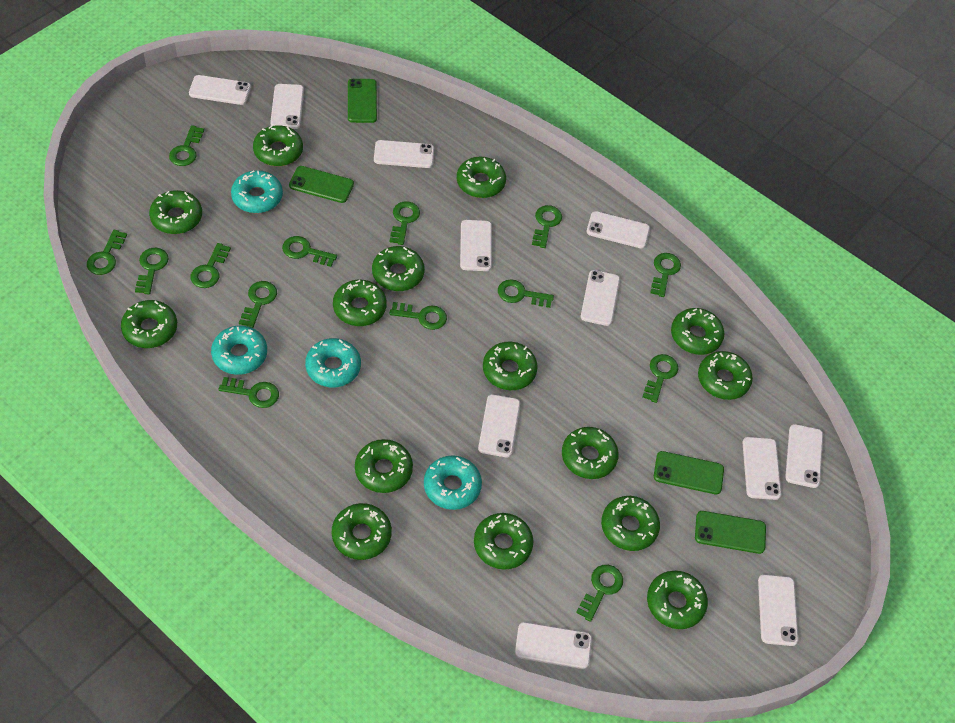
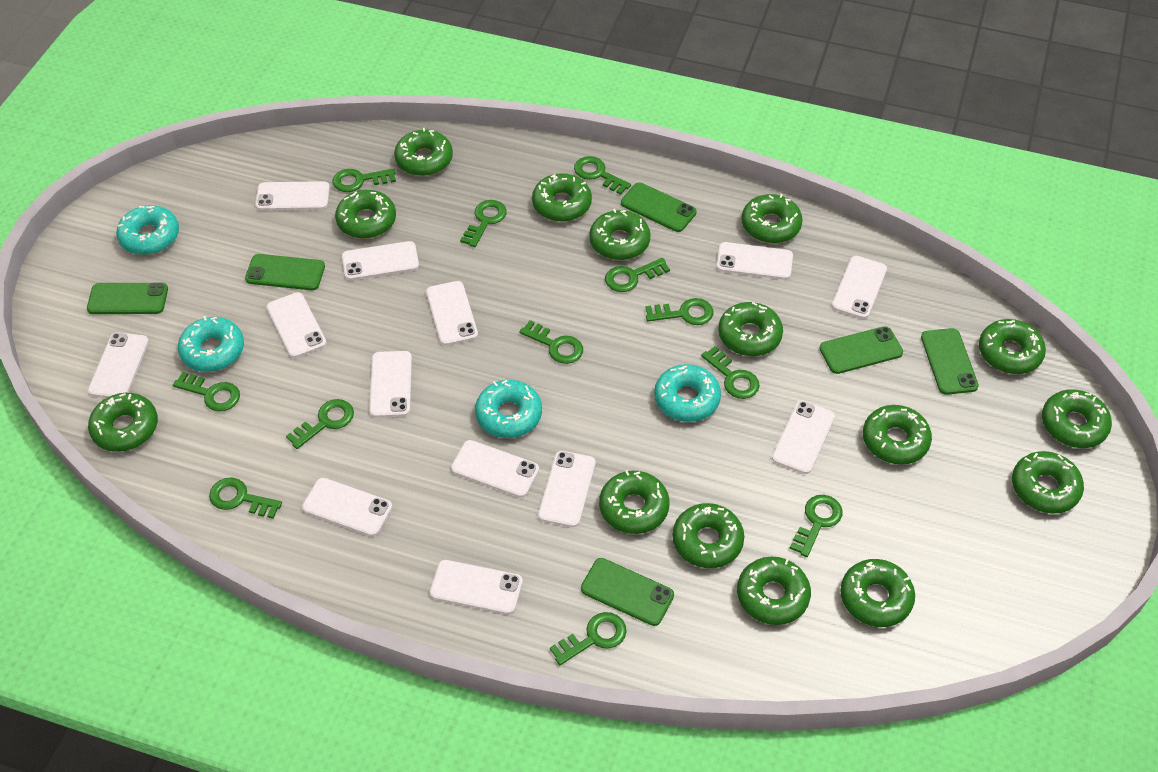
green key: 14 -> 12
green phone: 4 -> 6
white phone: 11 -> 13

